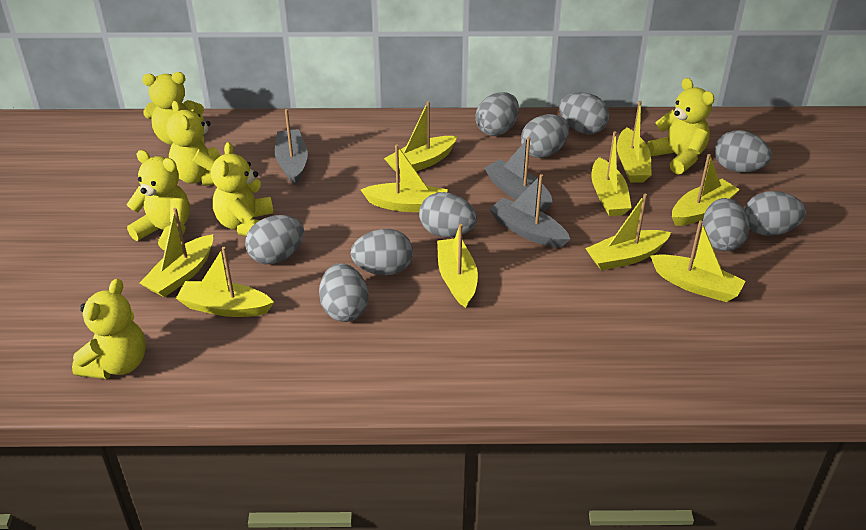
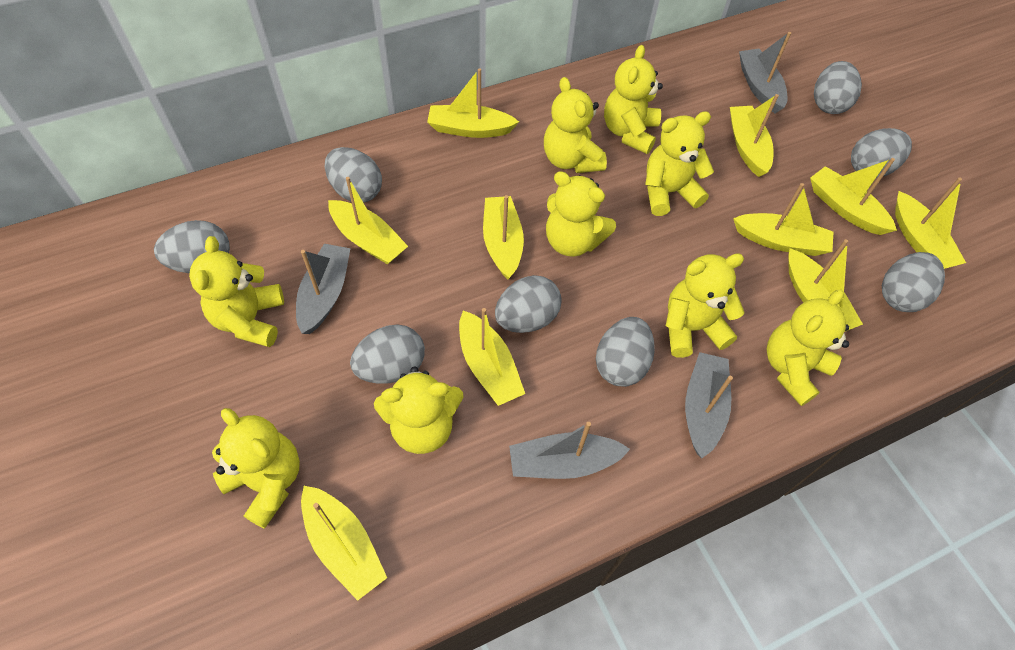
grey boat: 3 -> 4
grey egg: 10 -> 8
yellow teddy bear: 6 -> 9

